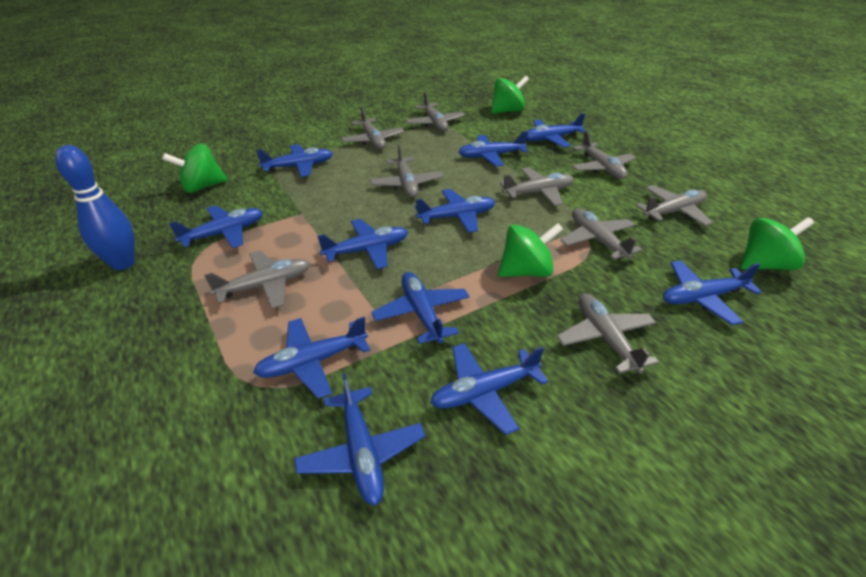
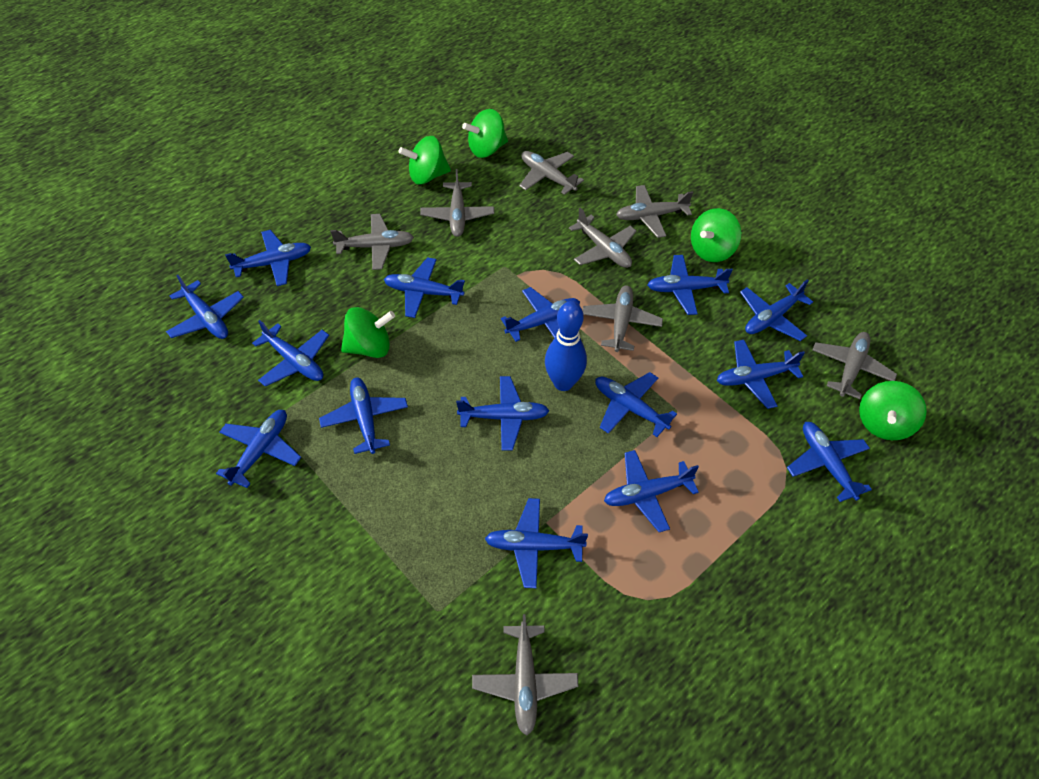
blue plane: 11 -> 15
green spinning top: 4 -> 5
grey plane: 9 -> 8

